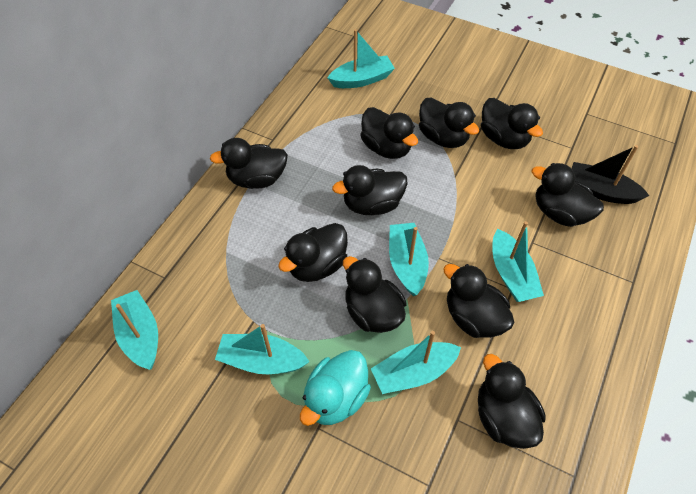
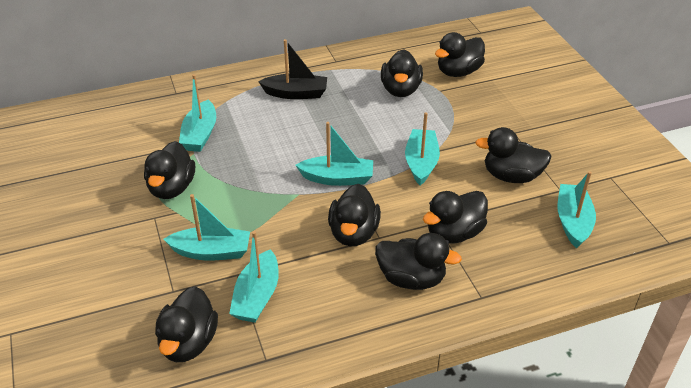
black duck: 10 -> 8
turquoise duck: 1 -> 0

